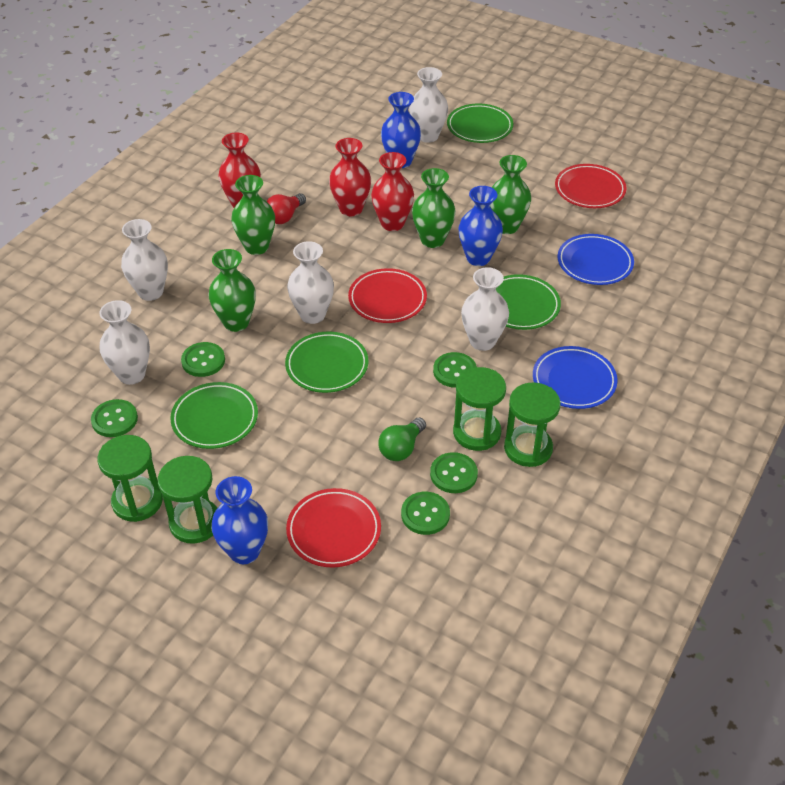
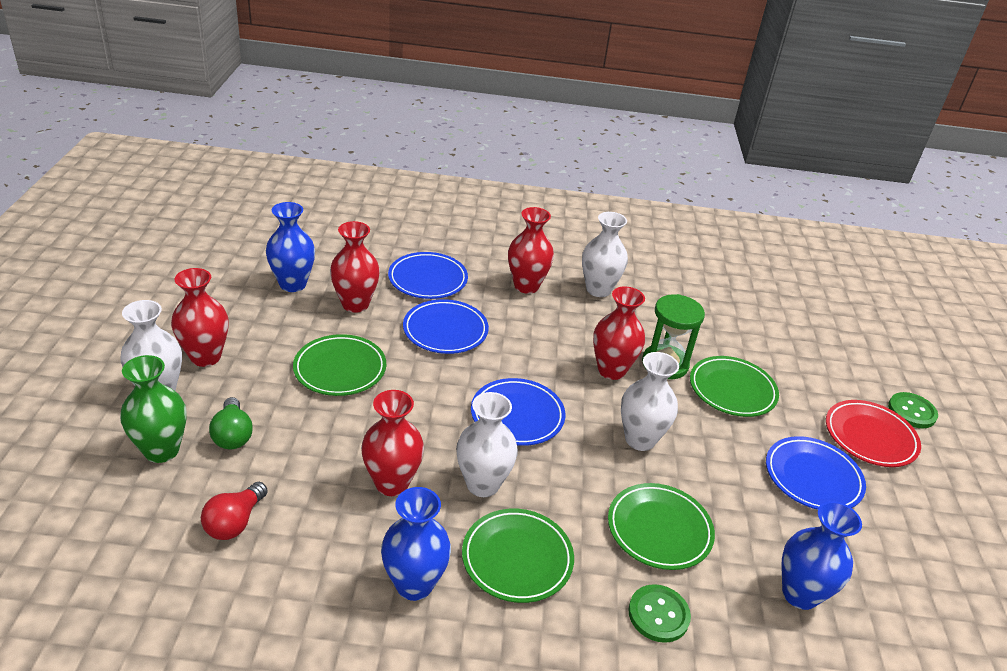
blue plate: 2 -> 4
green button: 5 -> 2
green hourglass: 4 -> 1
green vase: 4 -> 1
red plate: 3 -> 1
red vase: 3 -> 5
white vase: 5 -> 4

